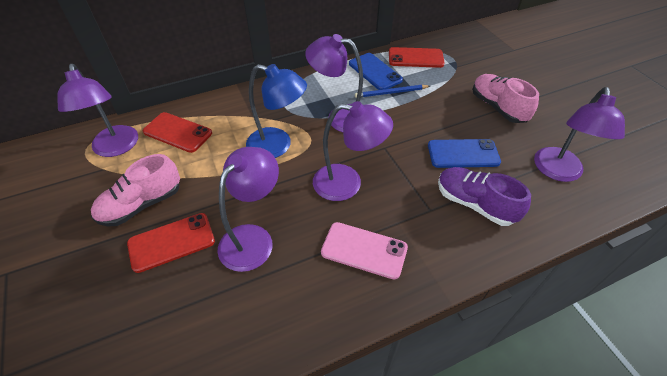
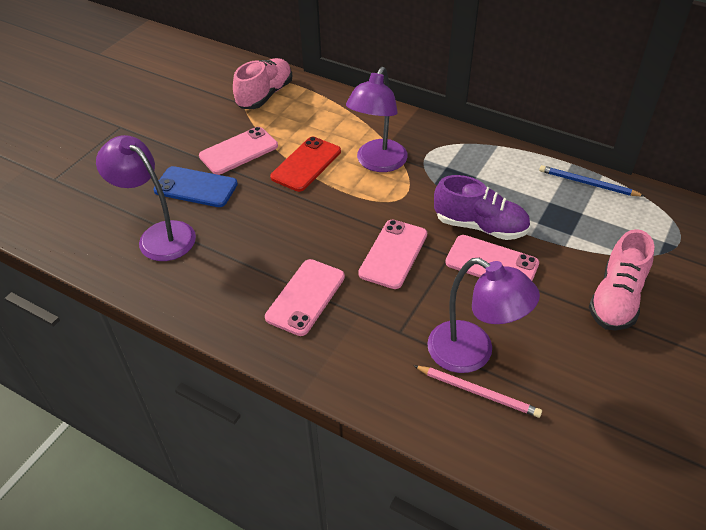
blue lamp: 1 -> 0
blue phone: 2 -> 1
pink pencil: 0 -> 1
pink phone: 1 -> 4
purple lamp: 5 -> 3
red phone: 3 -> 1

